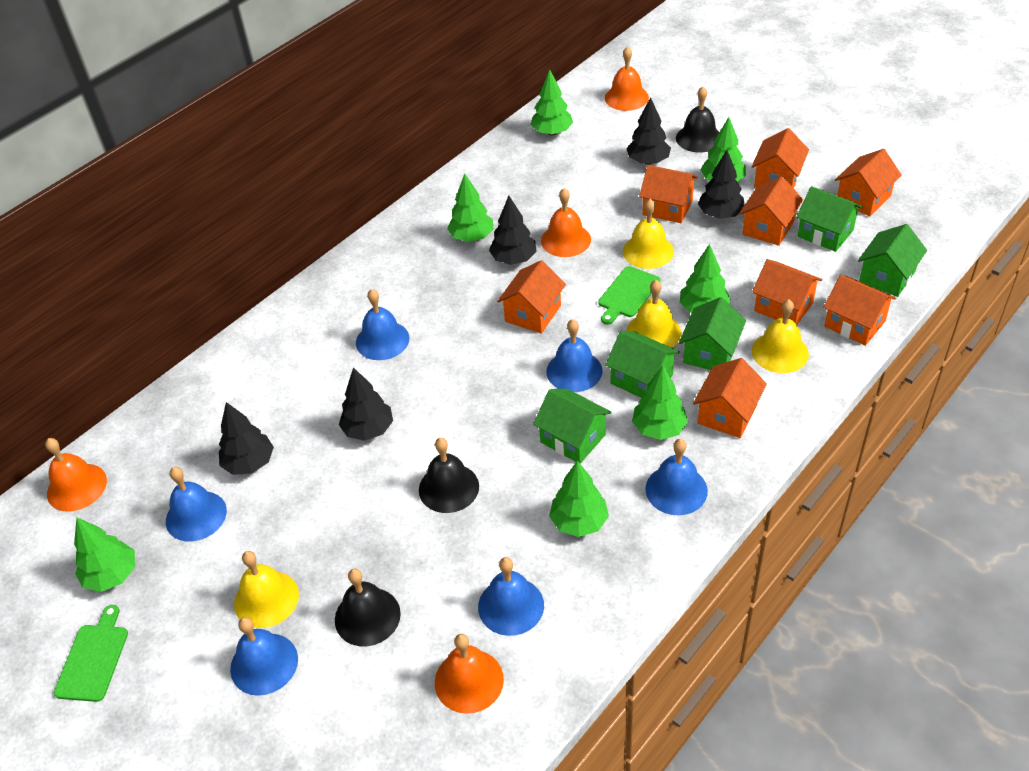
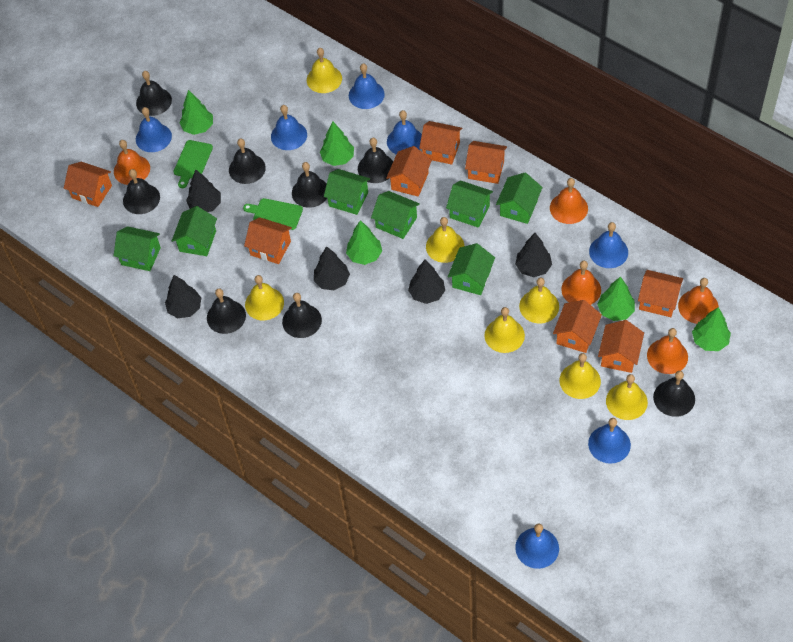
black bell: 3 -> 8
blue bell: 6 -> 7
green house: 5 -> 7
green tree: 7 -> 5
orange bell: 4 -> 5
yellow bell: 4 -> 7

